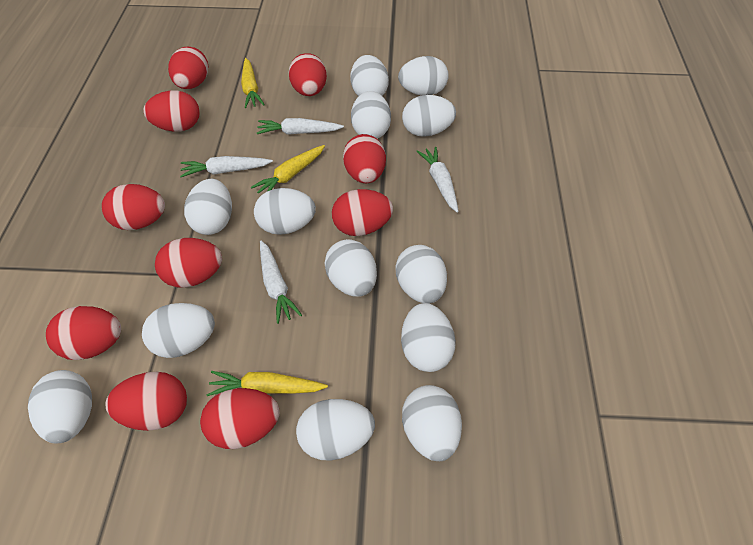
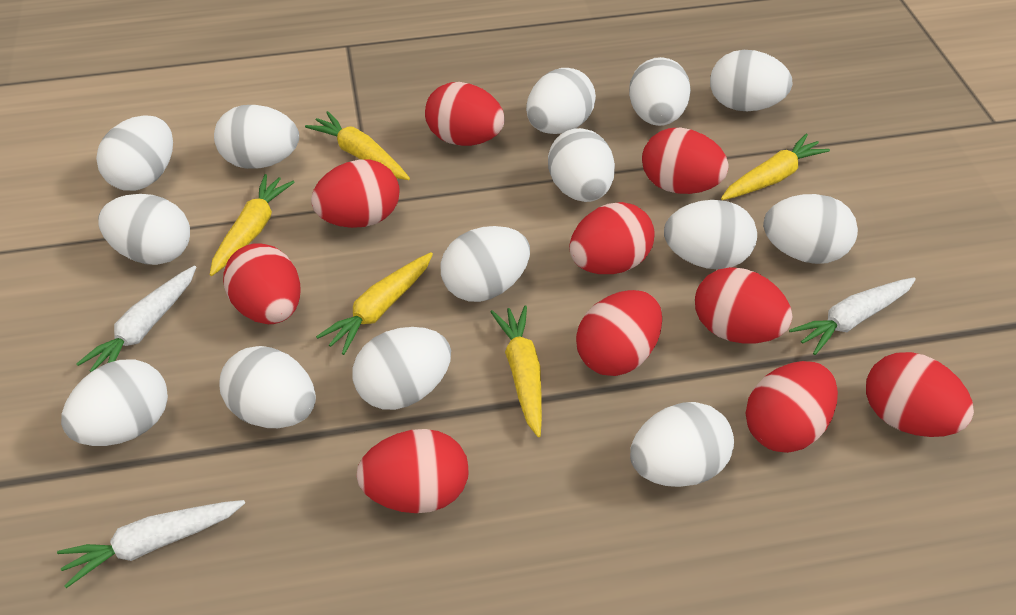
white carrot: 4 -> 3
white egg: 13 -> 14
yellow carrot: 3 -> 5

